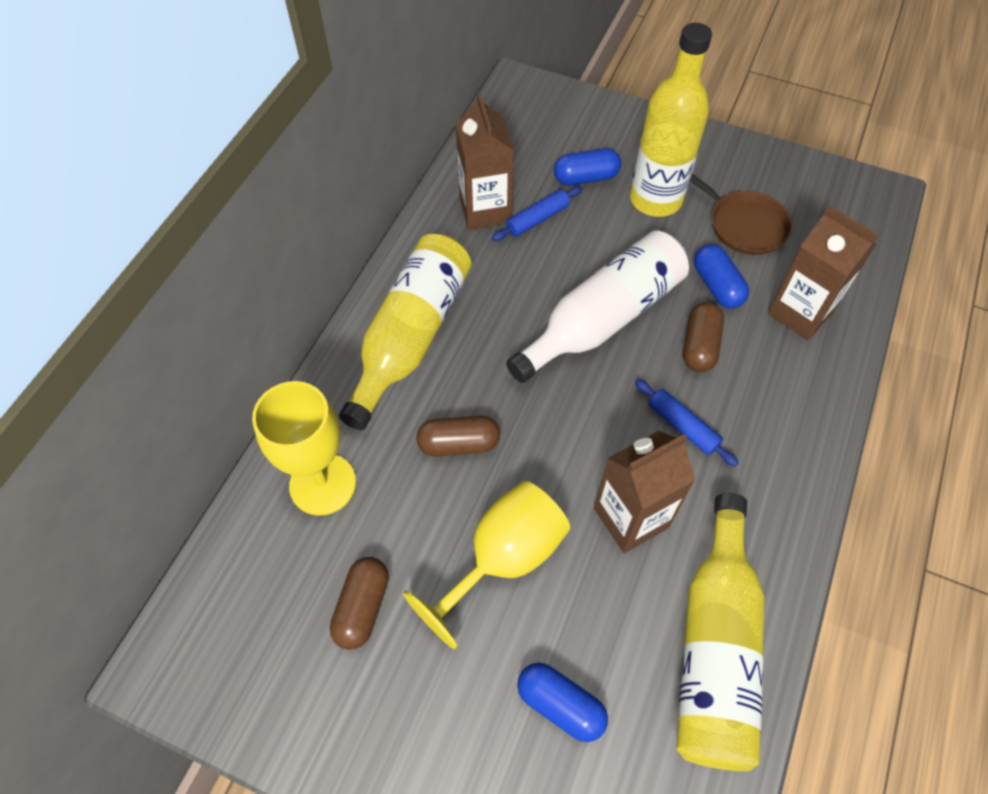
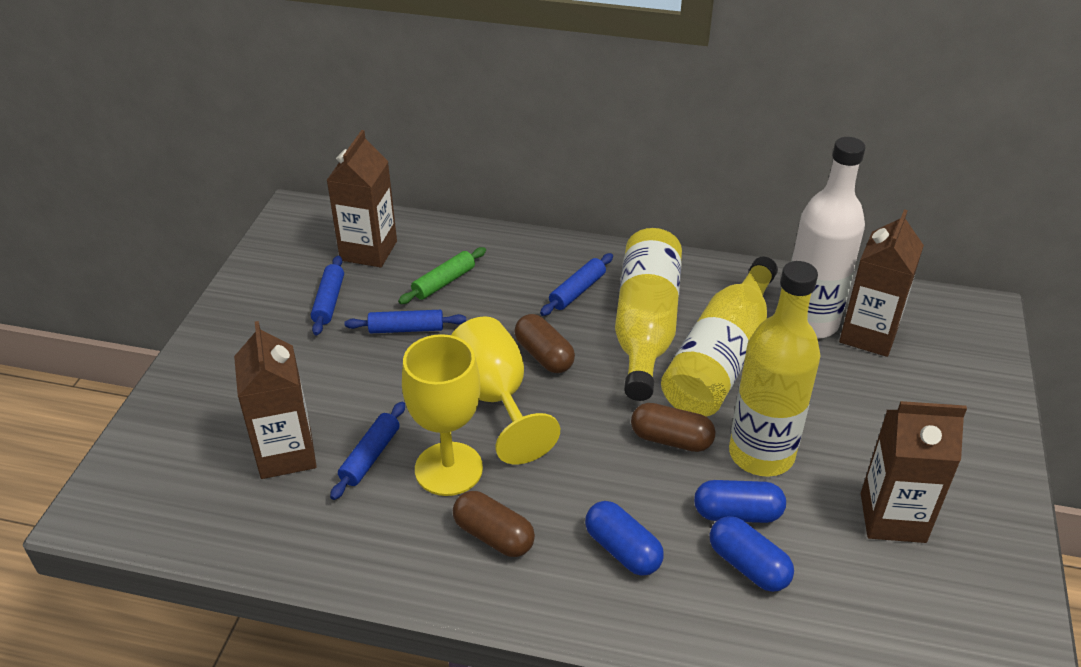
blue rolling pin: 2 -> 4
brown carton: 3 -> 4
brown pan: 1 -> 0
green rolling pin: 0 -> 1

